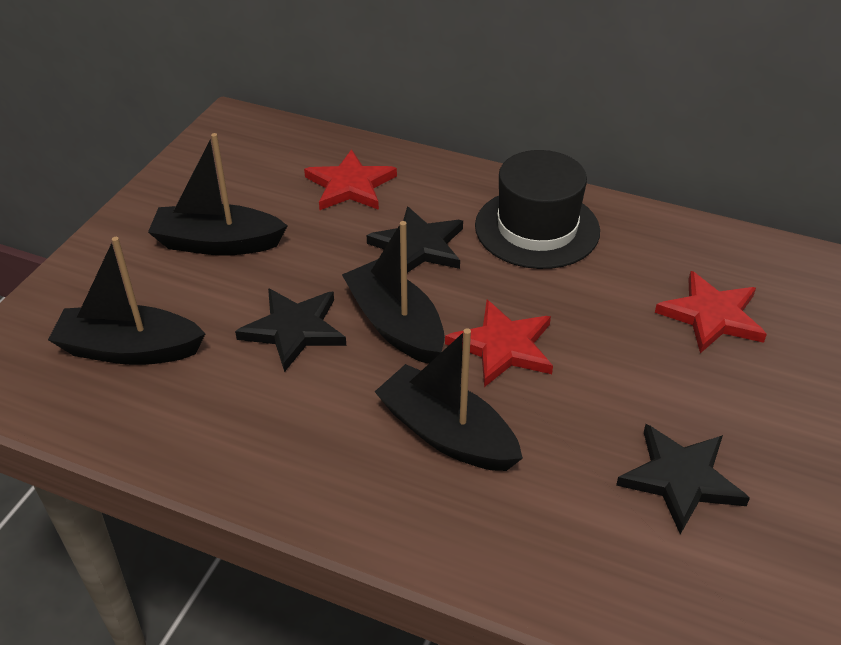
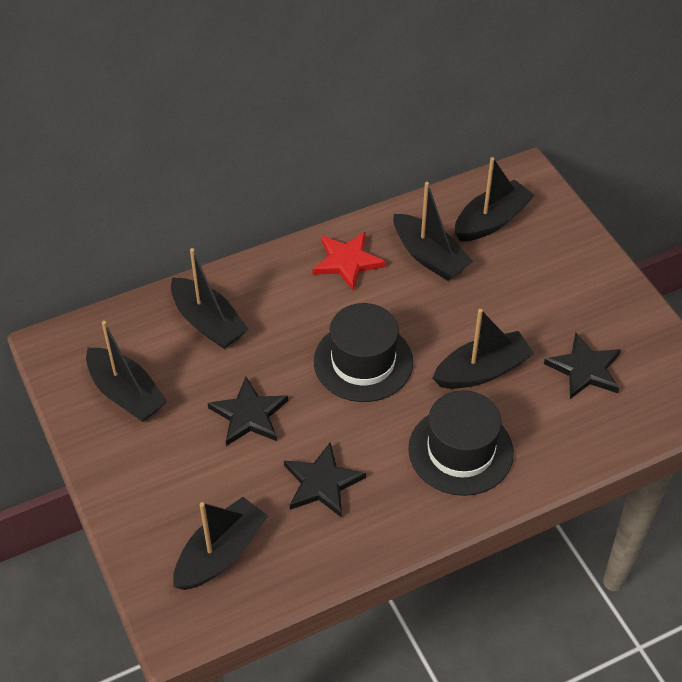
black boat: 4 -> 6
black hat: 1 -> 2
red star: 3 -> 1

